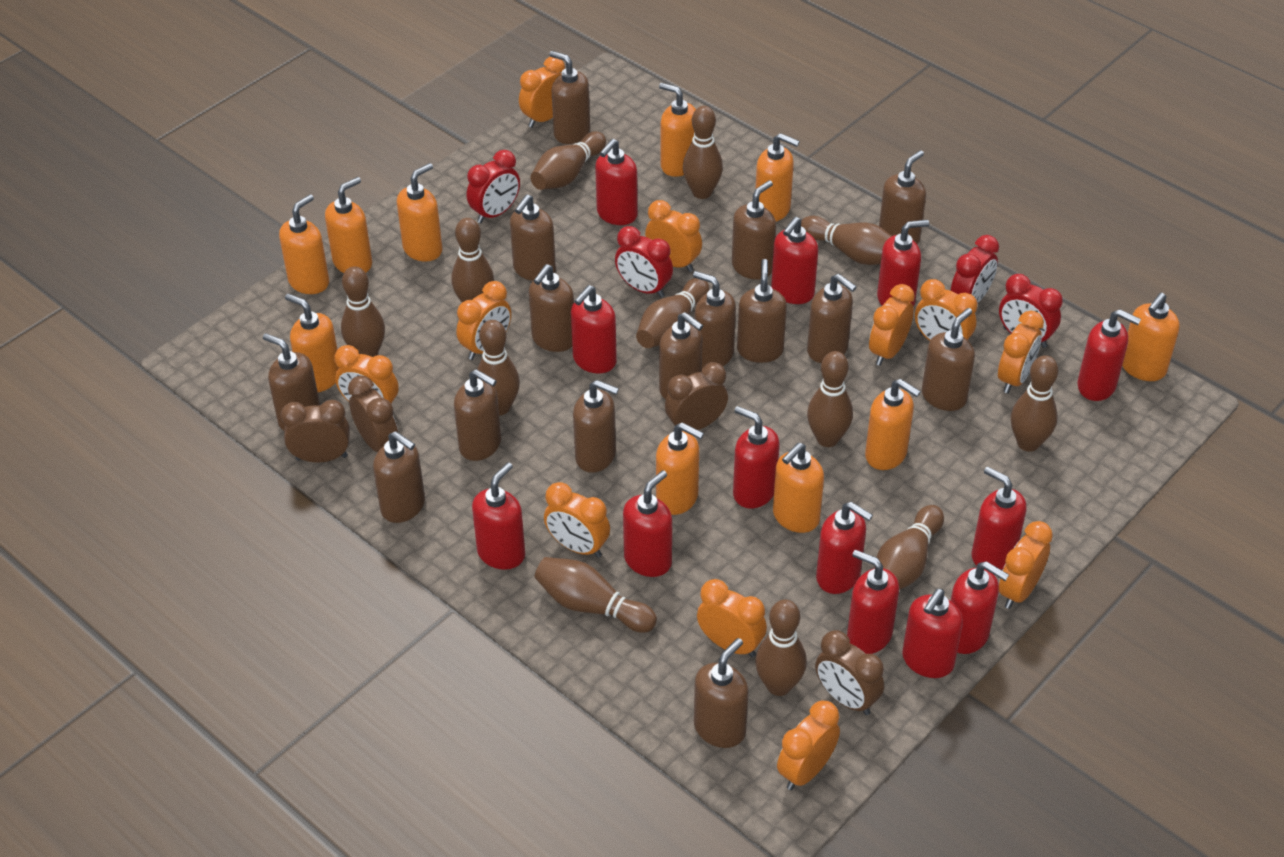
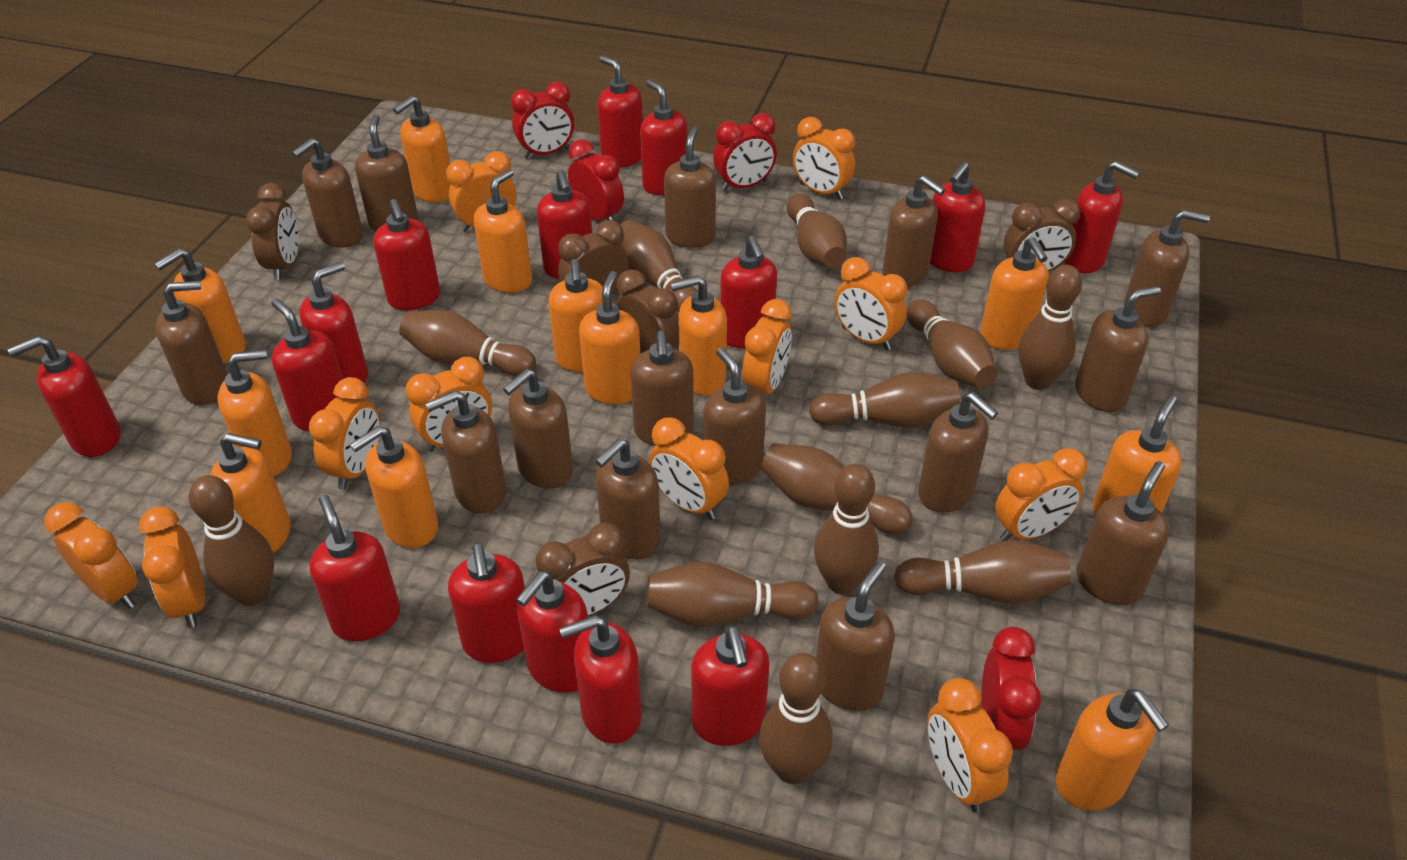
brown clock: 4 -> 5
orange soap dispenser: 10 -> 12
red soap dispenser: 13 -> 15

